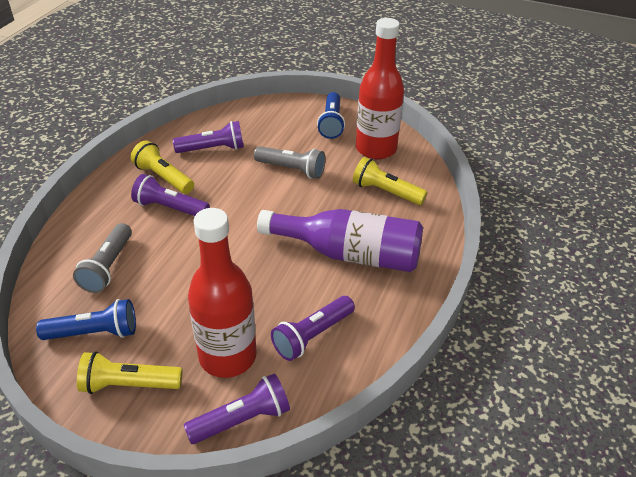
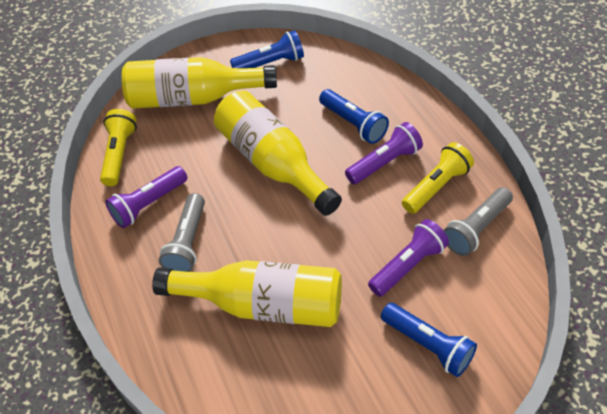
blue flashlight: 2 -> 3
purple bottle: 1 -> 0
purple flashlight: 4 -> 3
red bottle: 2 -> 0
yellow bottle: 0 -> 3
yellow flashlight: 3 -> 2

